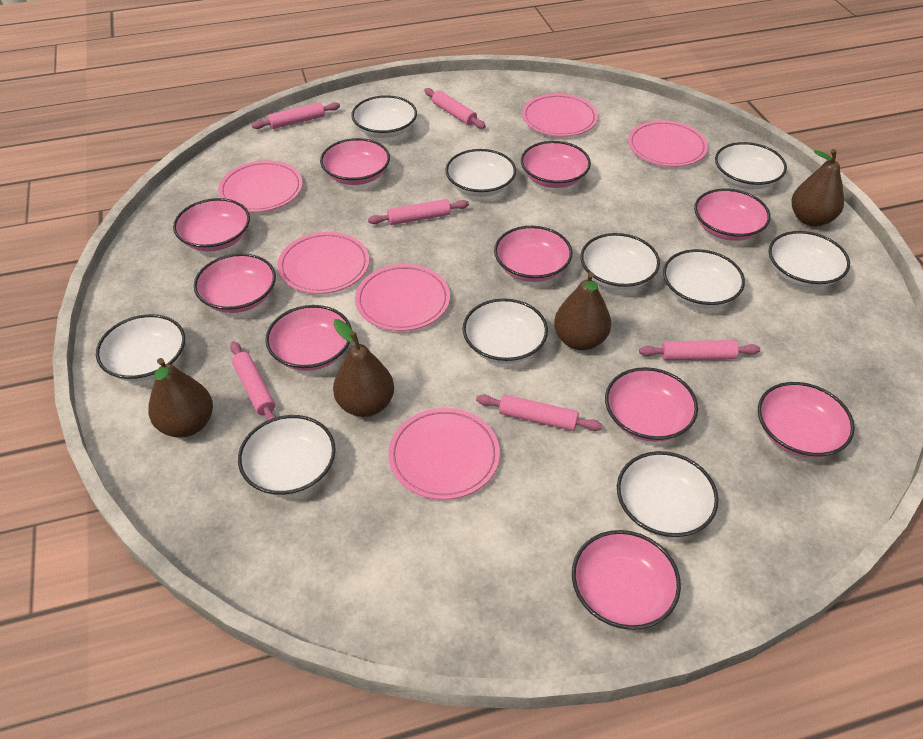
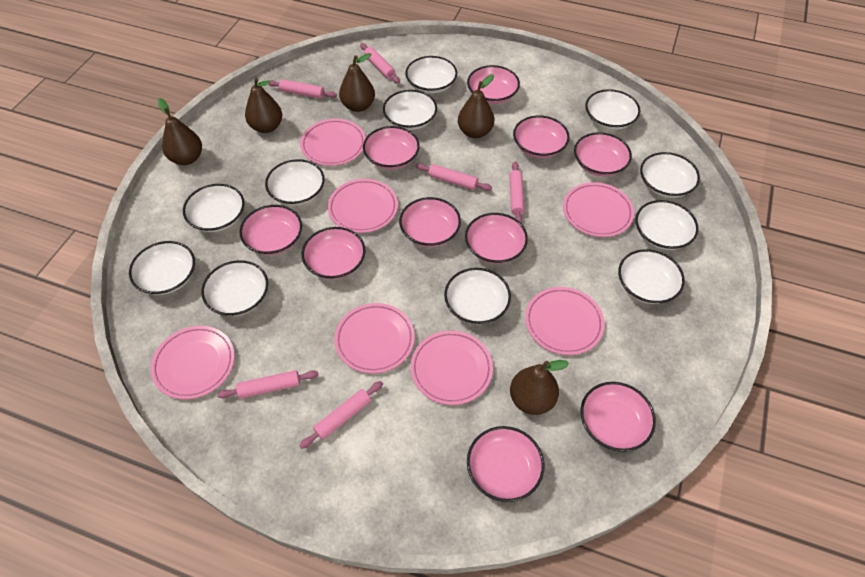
brown pear: 4 -> 5
pink plate: 6 -> 7
white bowl: 10 -> 11

